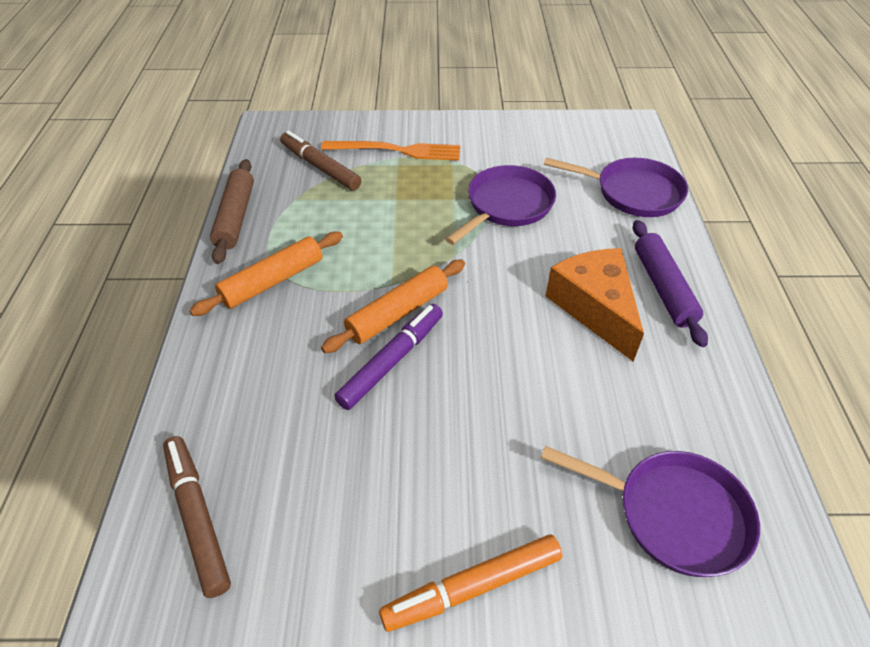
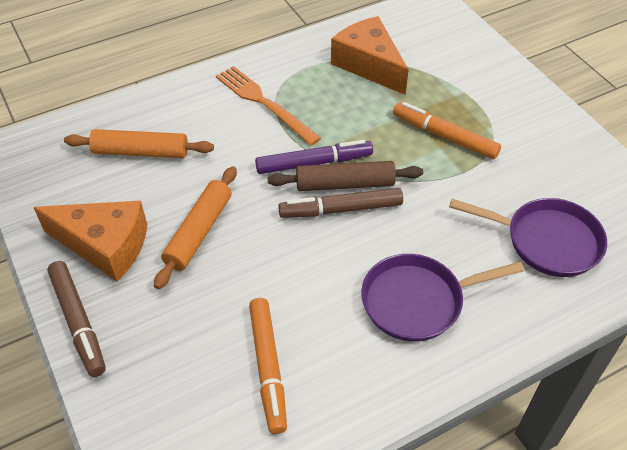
orange cheese: 1 -> 2
orange marker: 1 -> 2
purple pan: 3 -> 2
purple rolling pin: 1 -> 0

